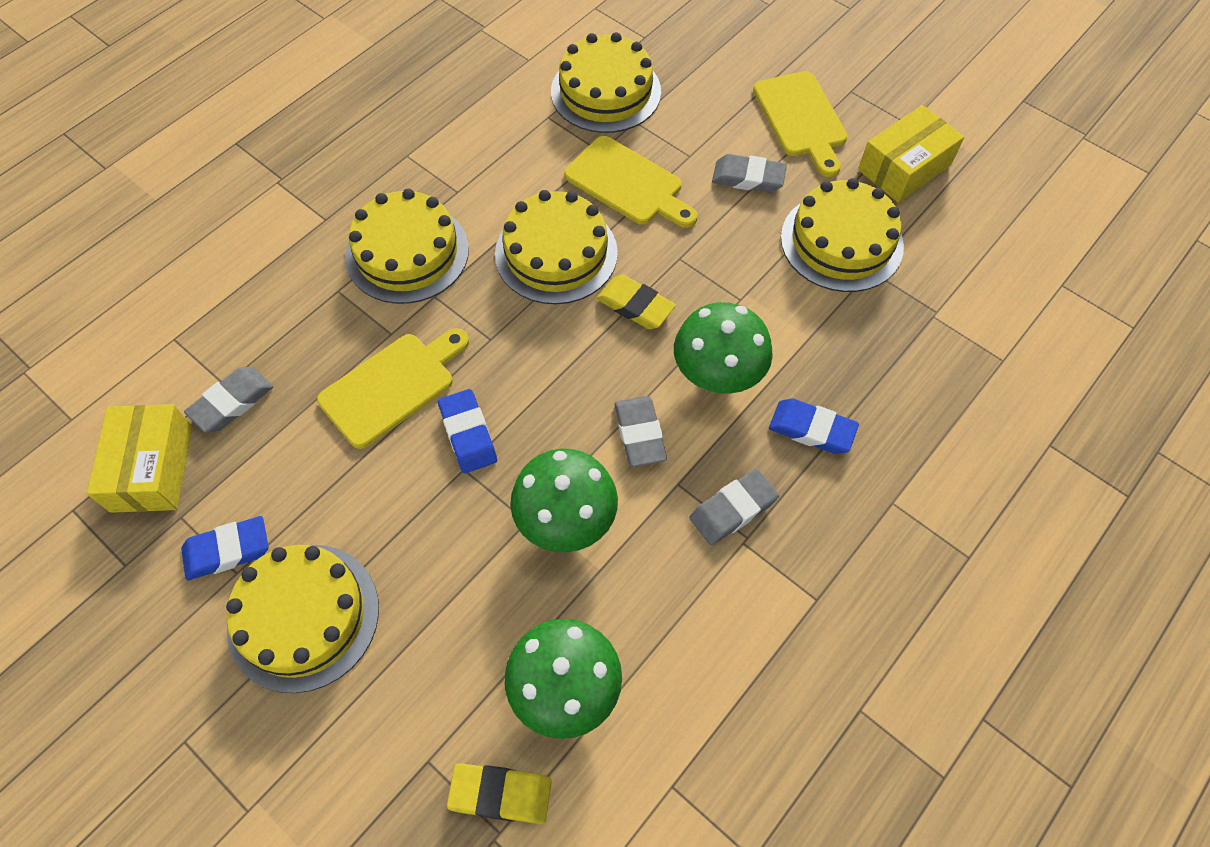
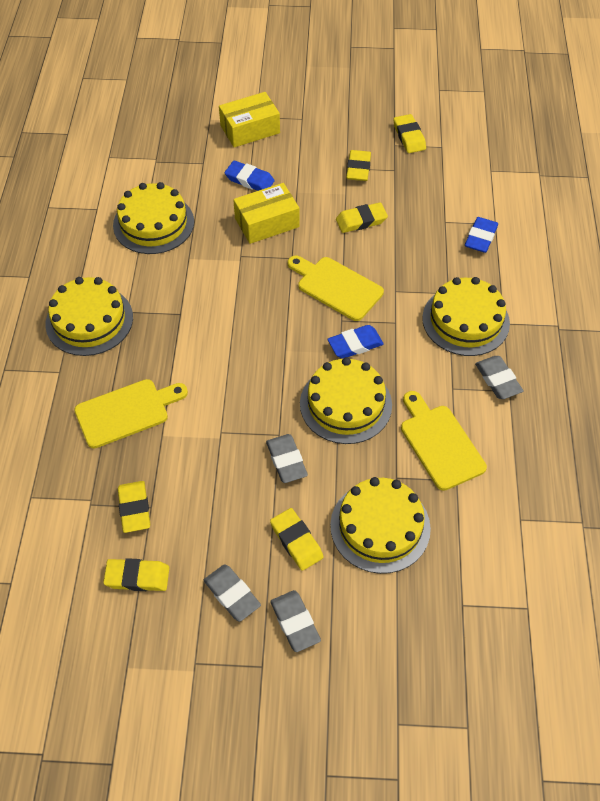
green mushroom: 3 -> 0
yellow eraser: 2 -> 6

